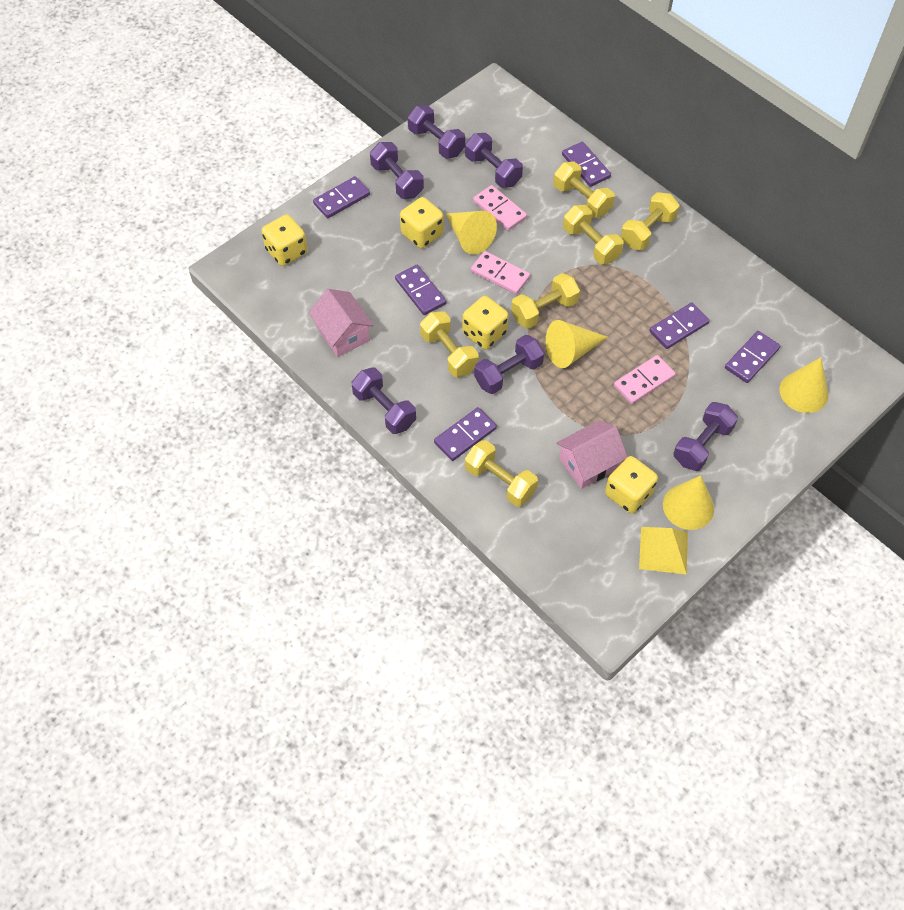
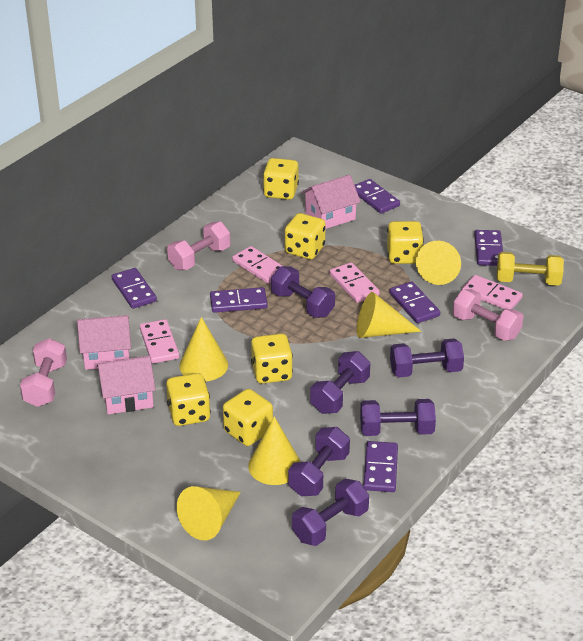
pink domino: 3 -> 4
pink dumbbell: 0 -> 3
pink house: 2 -> 3
yellow cone: 4 -> 5
yellow dice: 4 -> 6
yellow dumbbell: 6 -> 1
yellow pyramid: 1 -> 0

